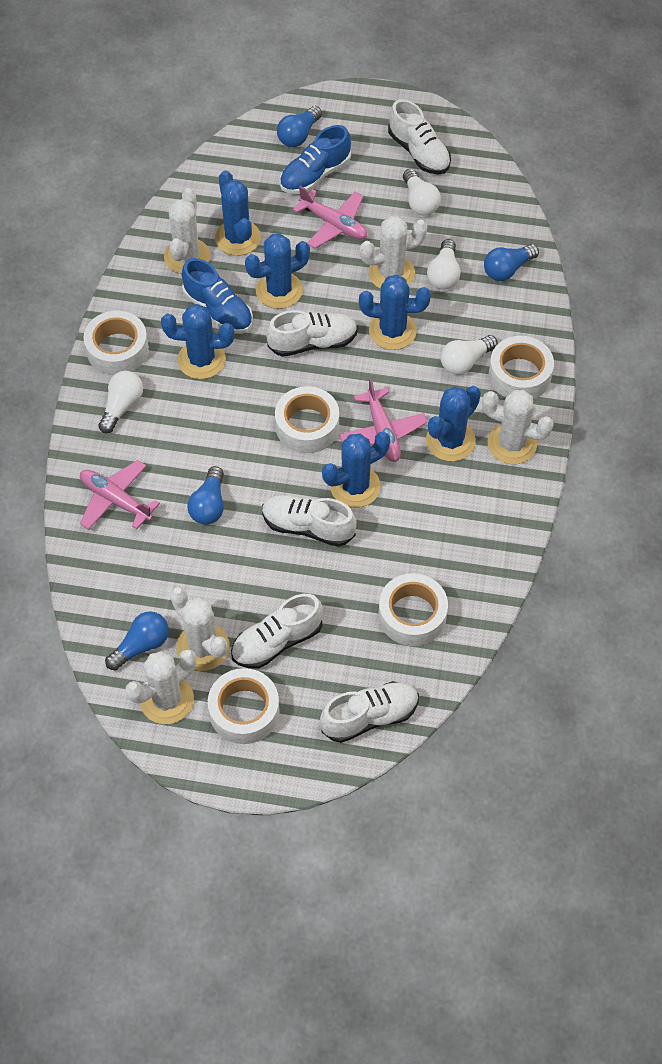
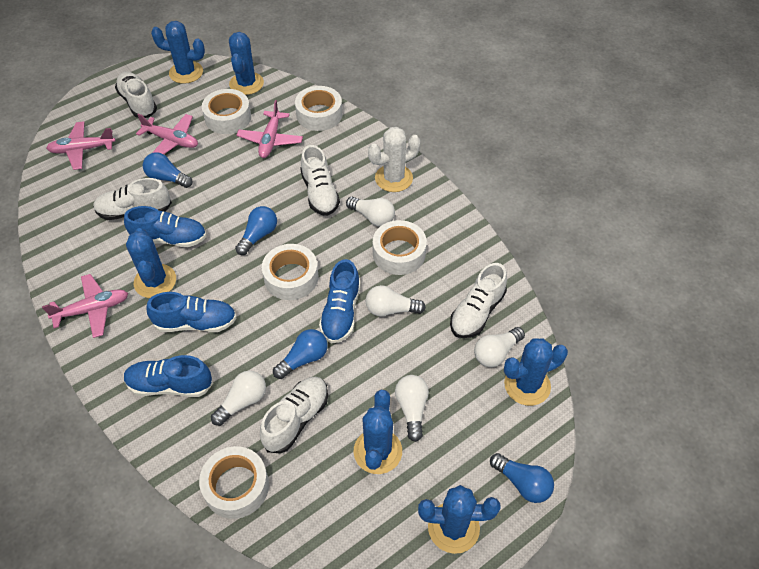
blue shoe: 2 -> 4
pink plane: 3 -> 4
white cactus: 5 -> 1
white light bulb: 4 -> 5

